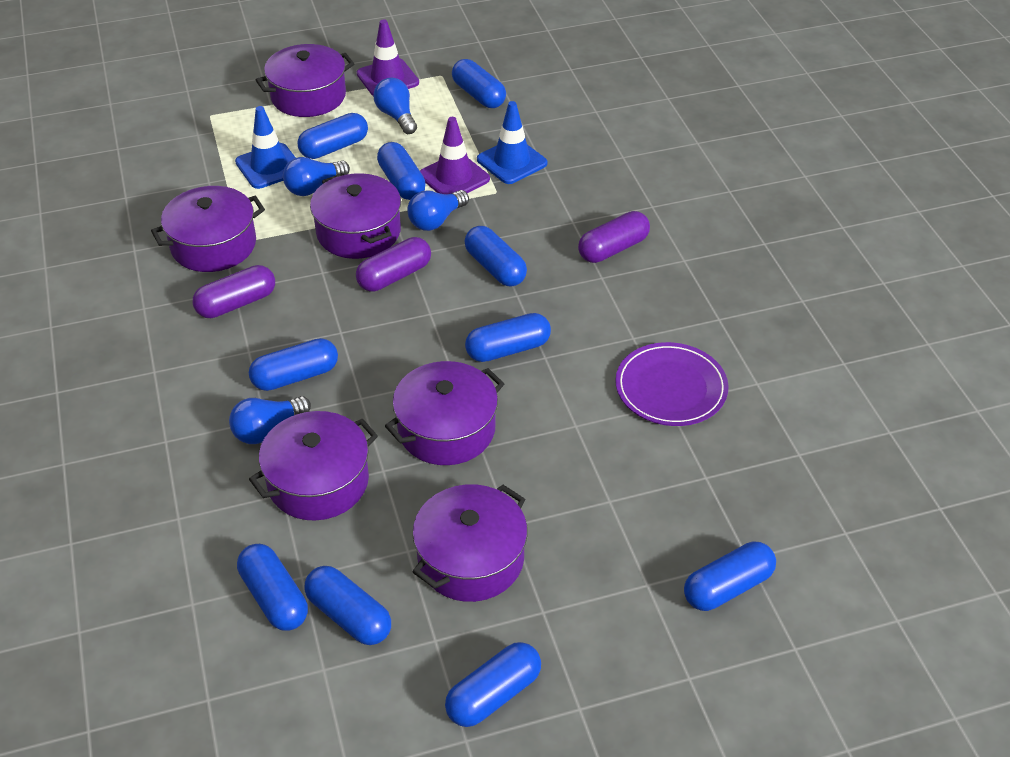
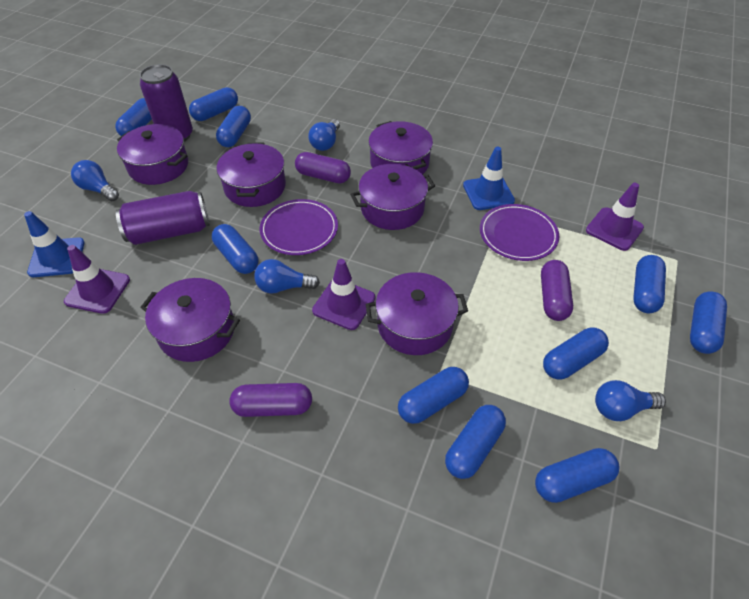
purple can: 0 -> 2
purple plate: 1 -> 2
purple traffic cone: 2 -> 3

